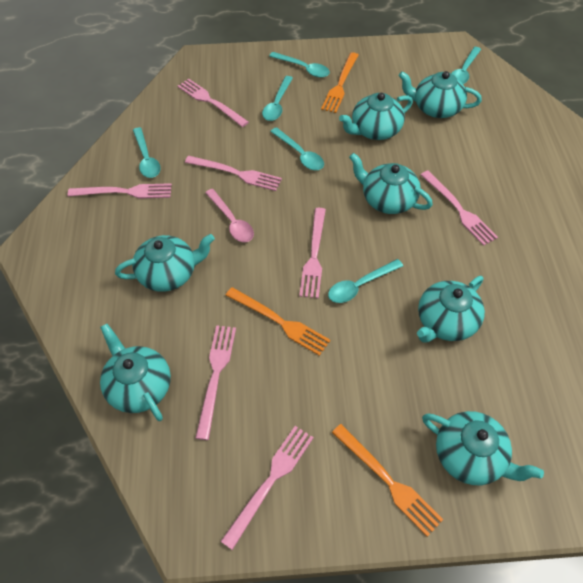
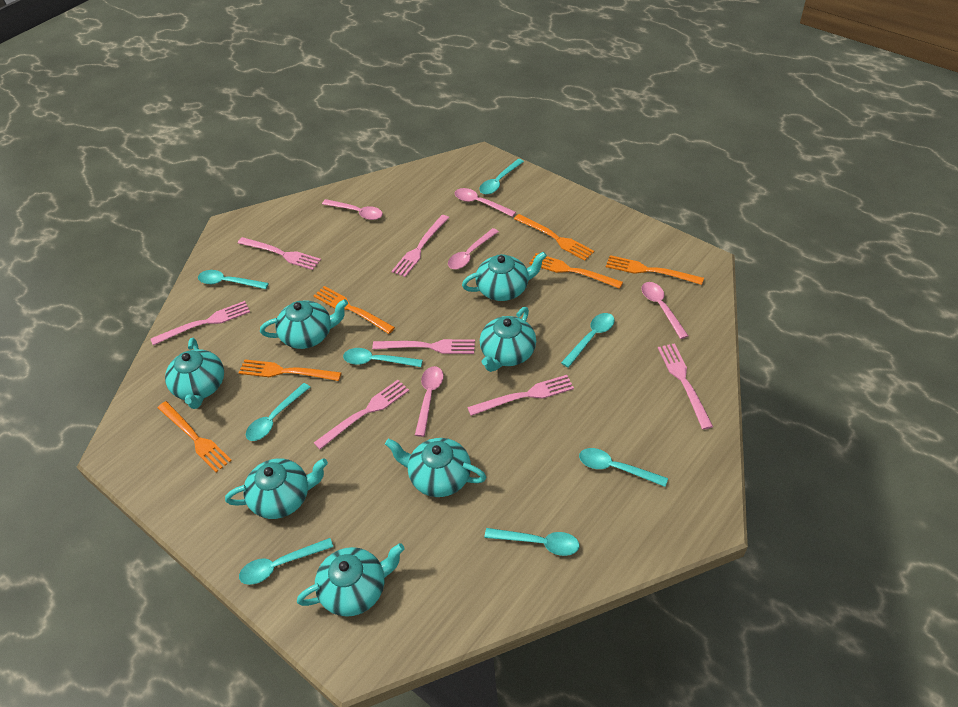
orange fork: 3 -> 6
pink spoon: 1 -> 5
turquoise spoon: 6 -> 8

